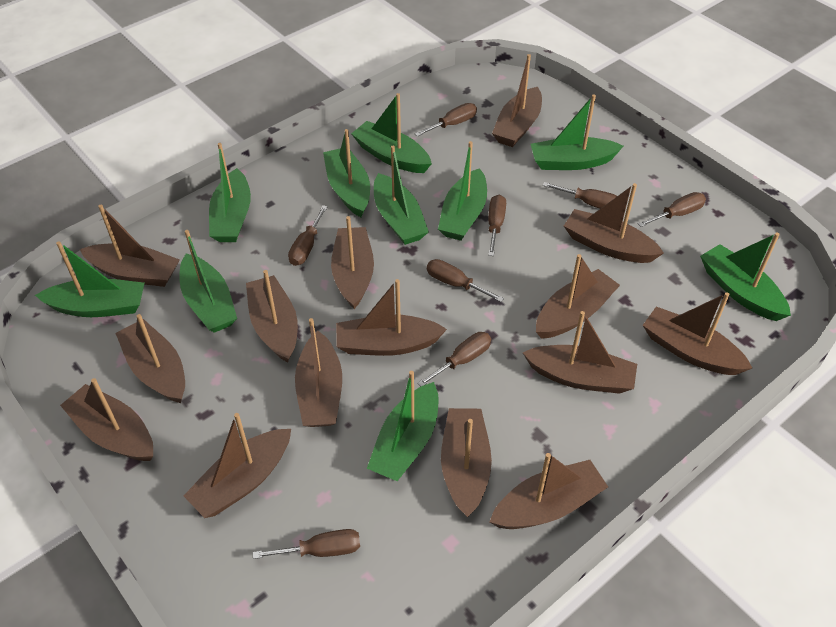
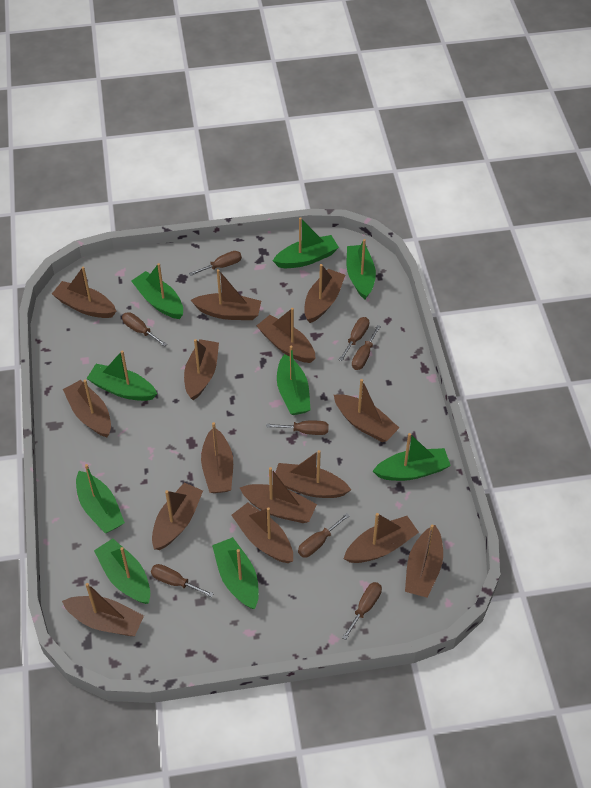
green boat: 10 -> 9

